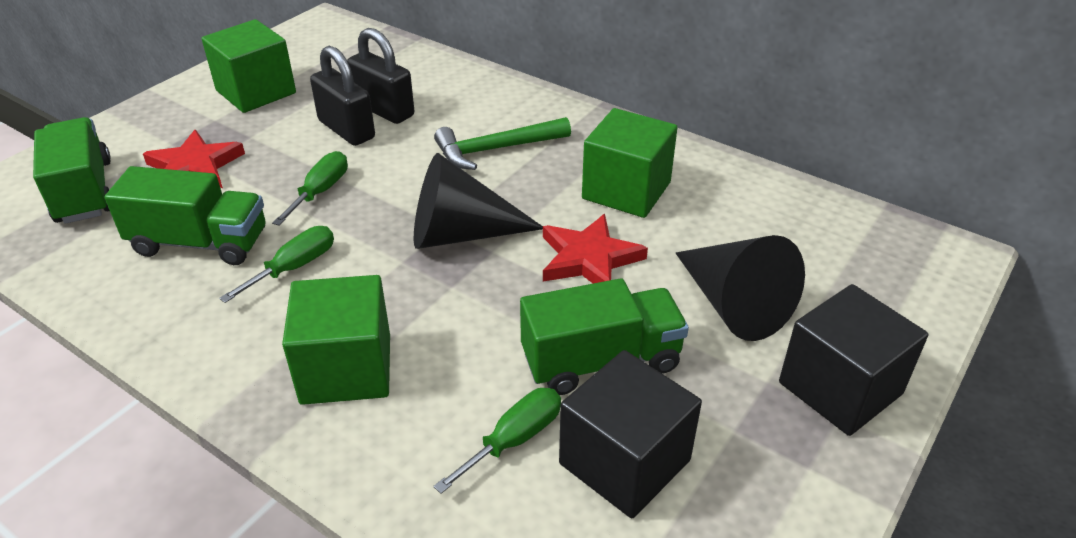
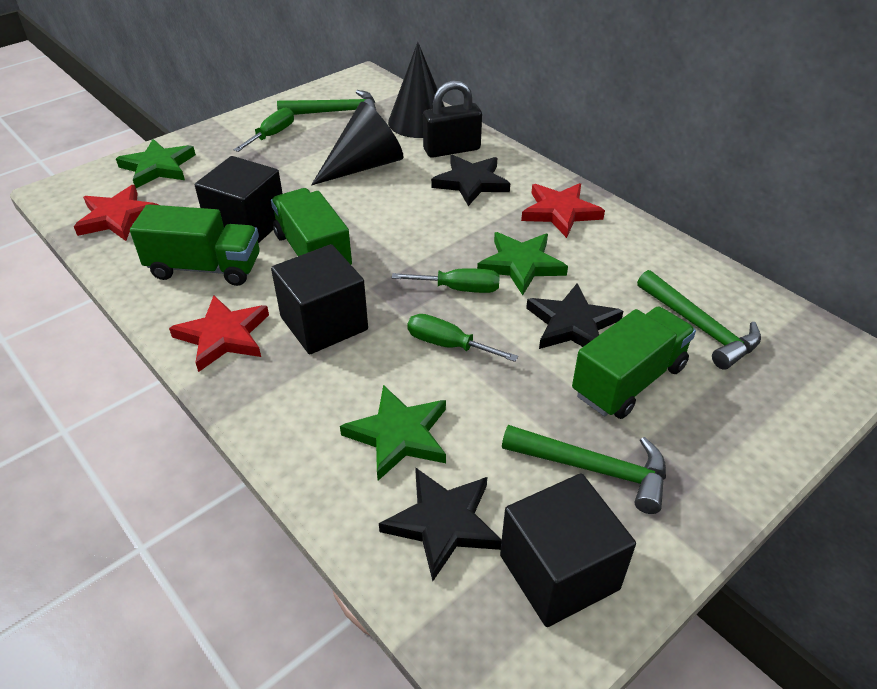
black cube: 2 -> 3
black padlock: 2 -> 1
black star: 0 -> 3
green cube: 3 -> 0
green hammer: 1 -> 3
green star: 0 -> 3
red star: 2 -> 3

